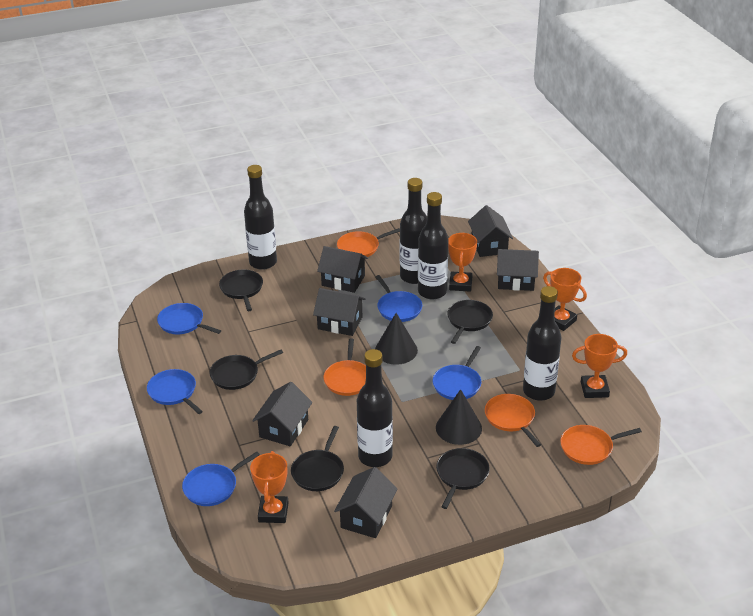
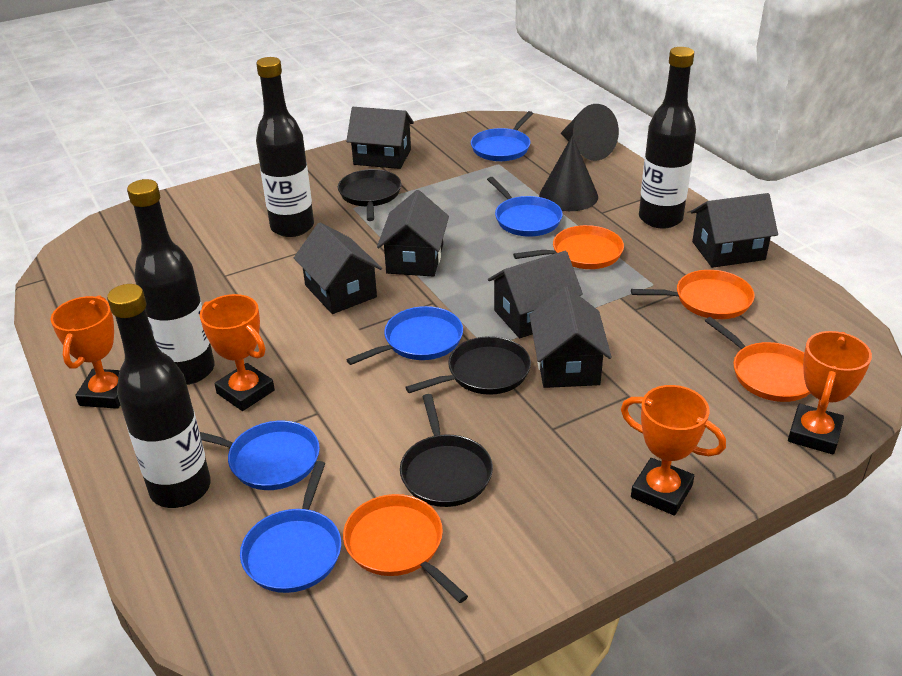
black bottle: 5 -> 4
black pan: 5 -> 3

